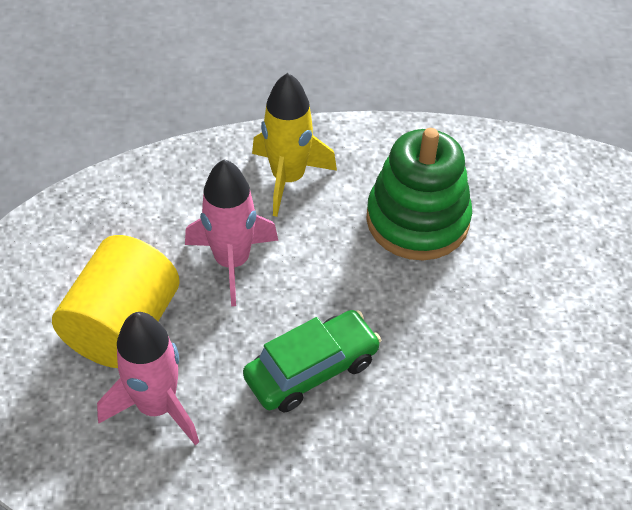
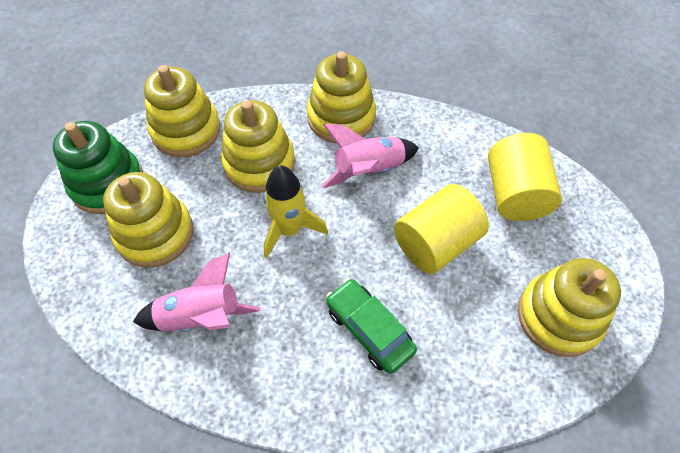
yellow cylinder: 1 -> 2
yellow stacking toy: 0 -> 5

